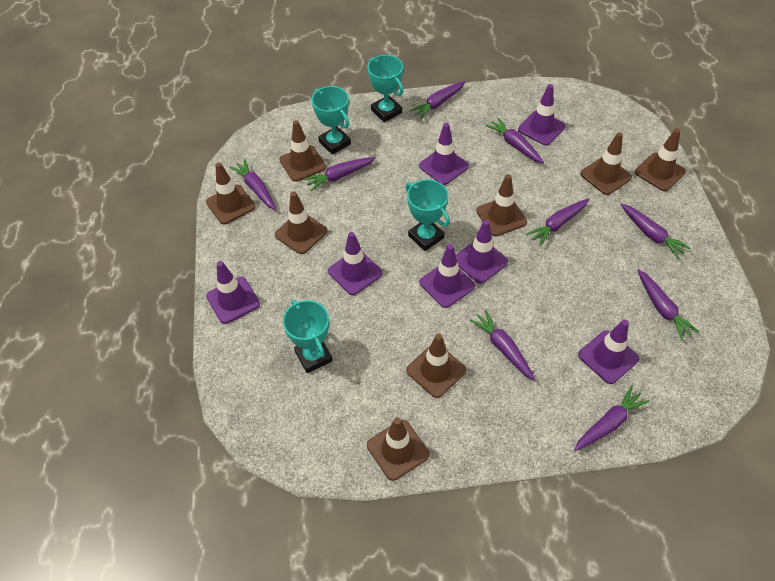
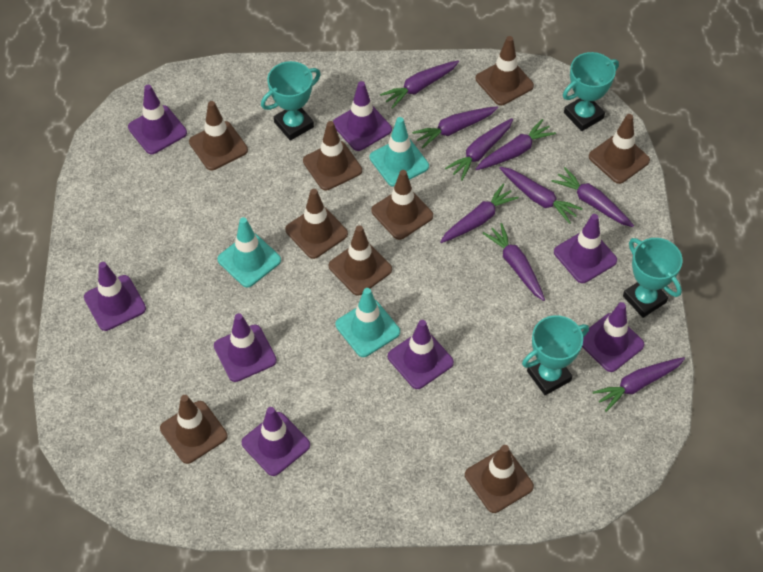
brown traffic cone: 8 -> 9
purple traffic cone: 7 -> 8
turquoise traffic cone: 0 -> 3

